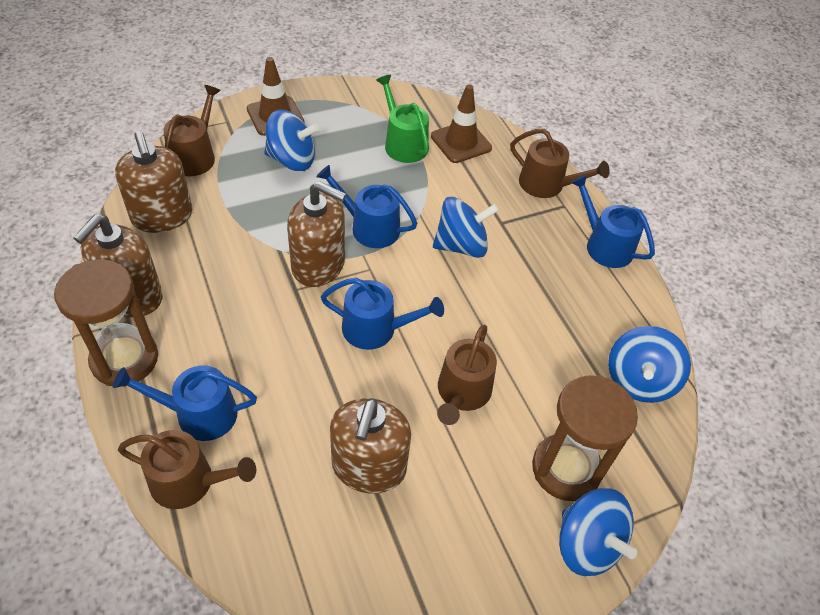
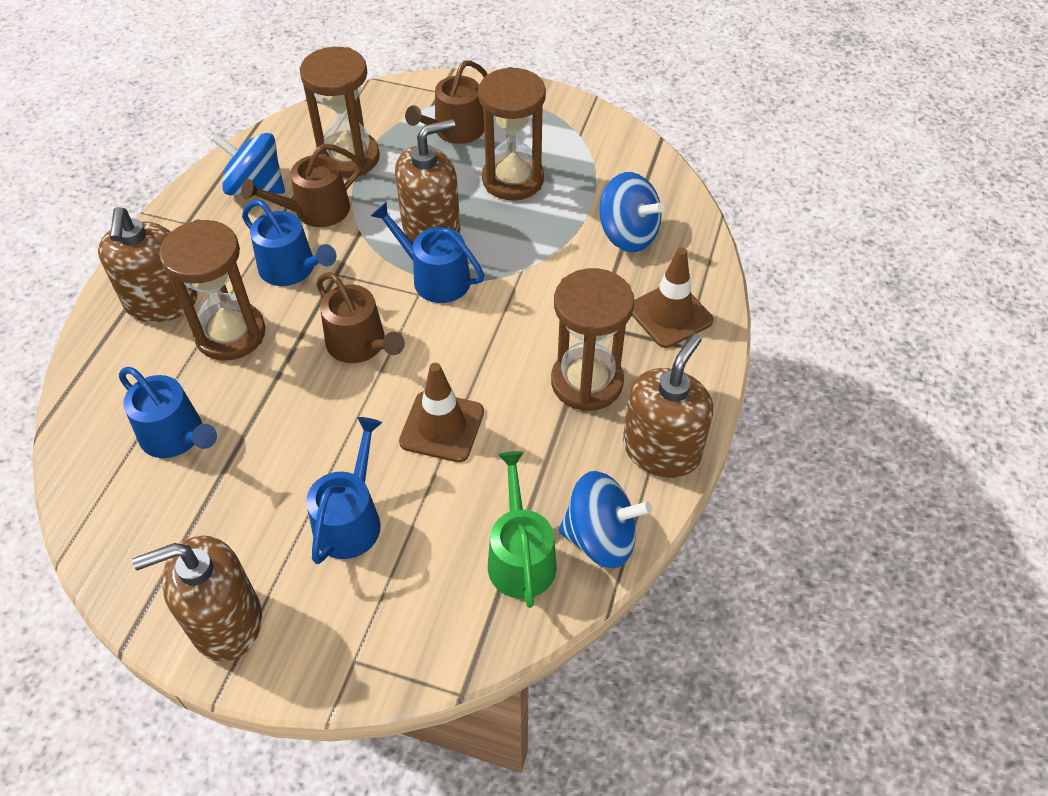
blue spinning top: 4 -> 3
brown hourglass: 2 -> 4
brown watering can: 4 -> 3

